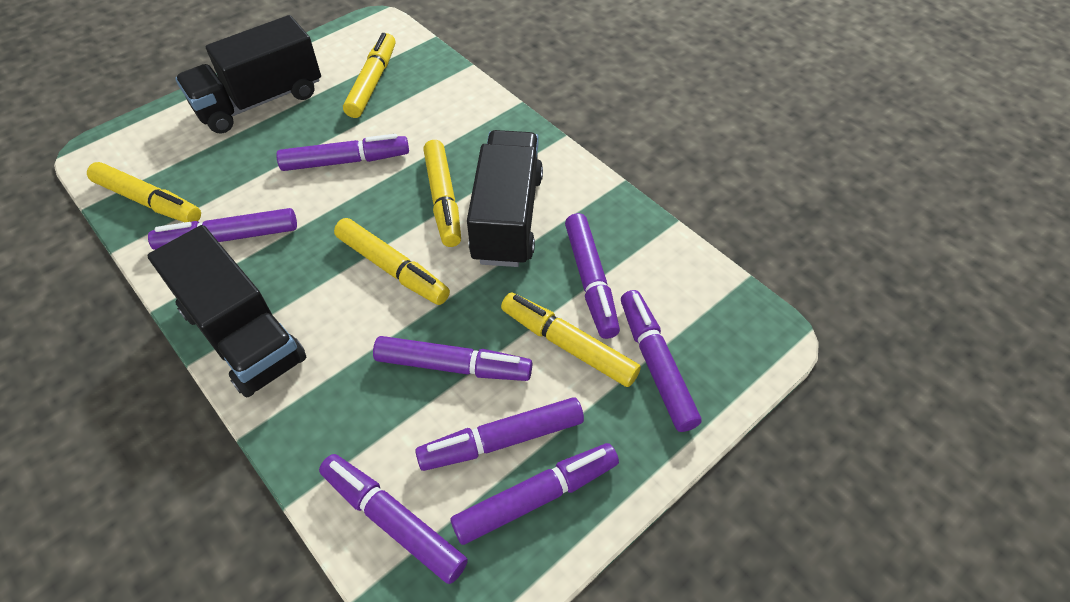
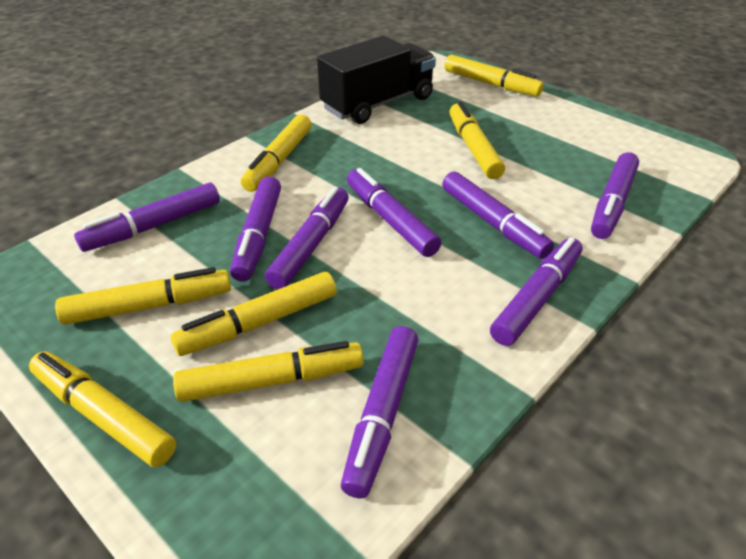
black truck: 3 -> 1
yellow marker: 5 -> 7

